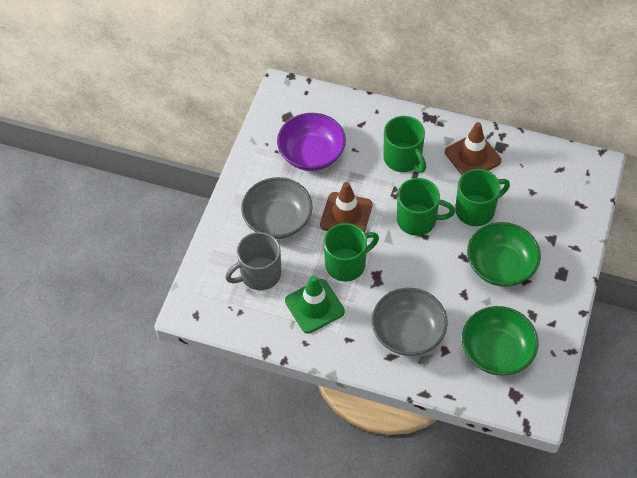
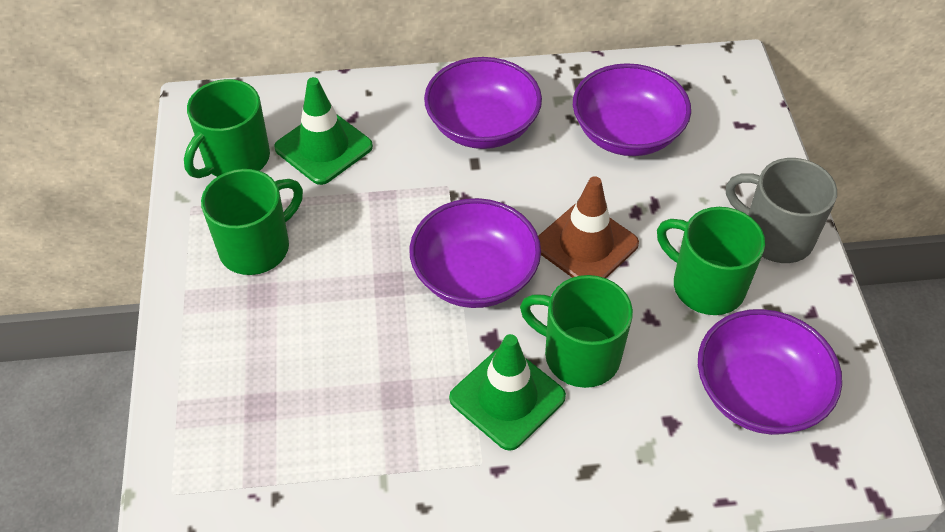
brown traffic cone: 2 -> 1
green bowl: 2 -> 0
green traffic cone: 1 -> 2
grey bowl: 2 -> 0
purple bowl: 1 -> 4

